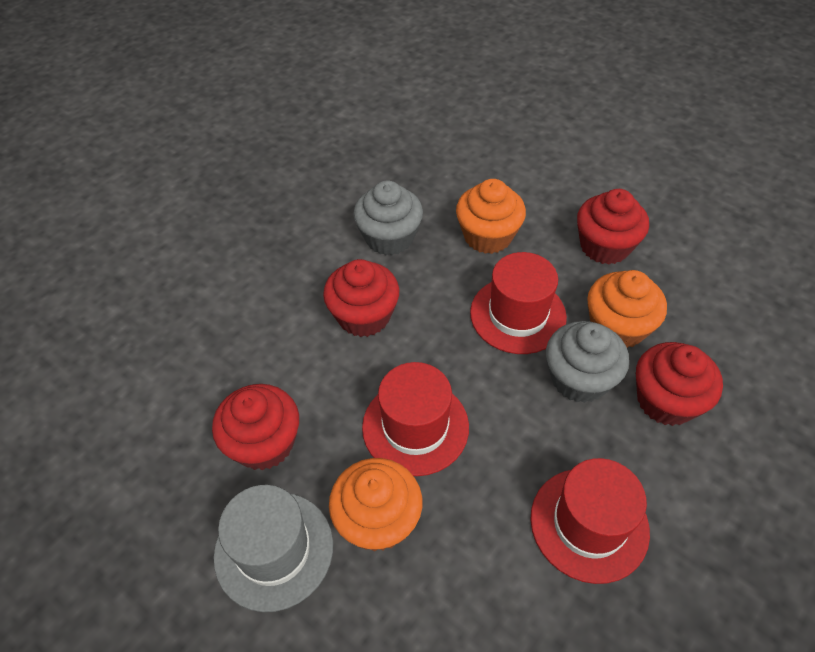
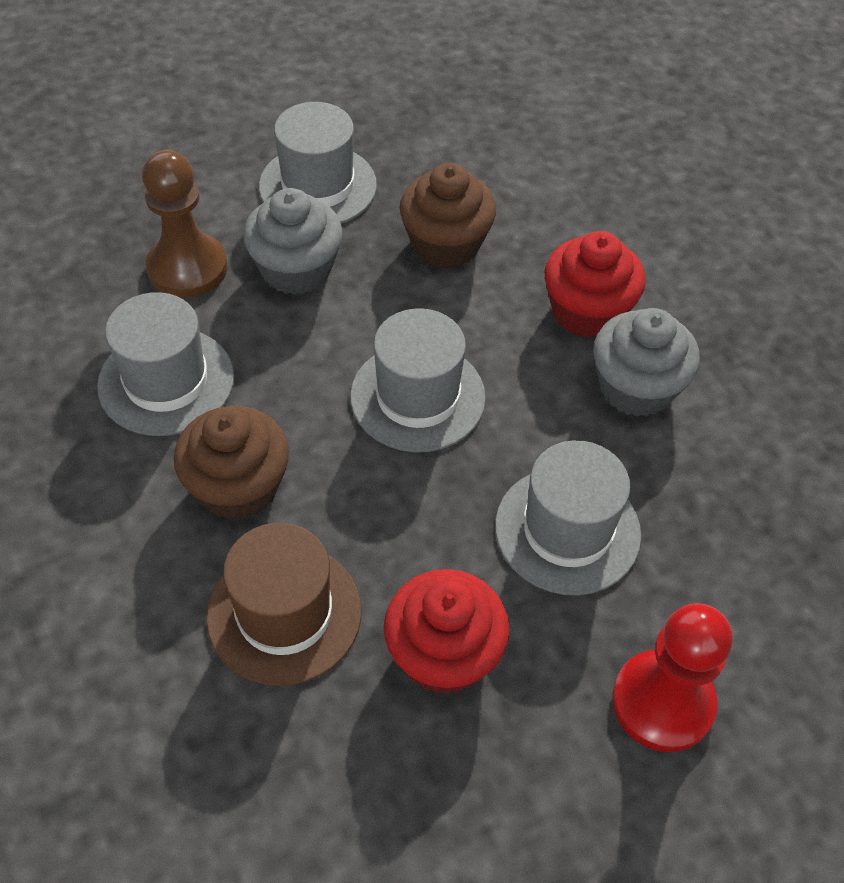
brown cupcake: 0 -> 2
brown hat: 0 -> 1
brown pawn: 0 -> 1
grey hat: 1 -> 4
orange cupcake: 3 -> 0
red cupcake: 4 -> 2
red hat: 3 -> 0
red pawn: 0 -> 1

